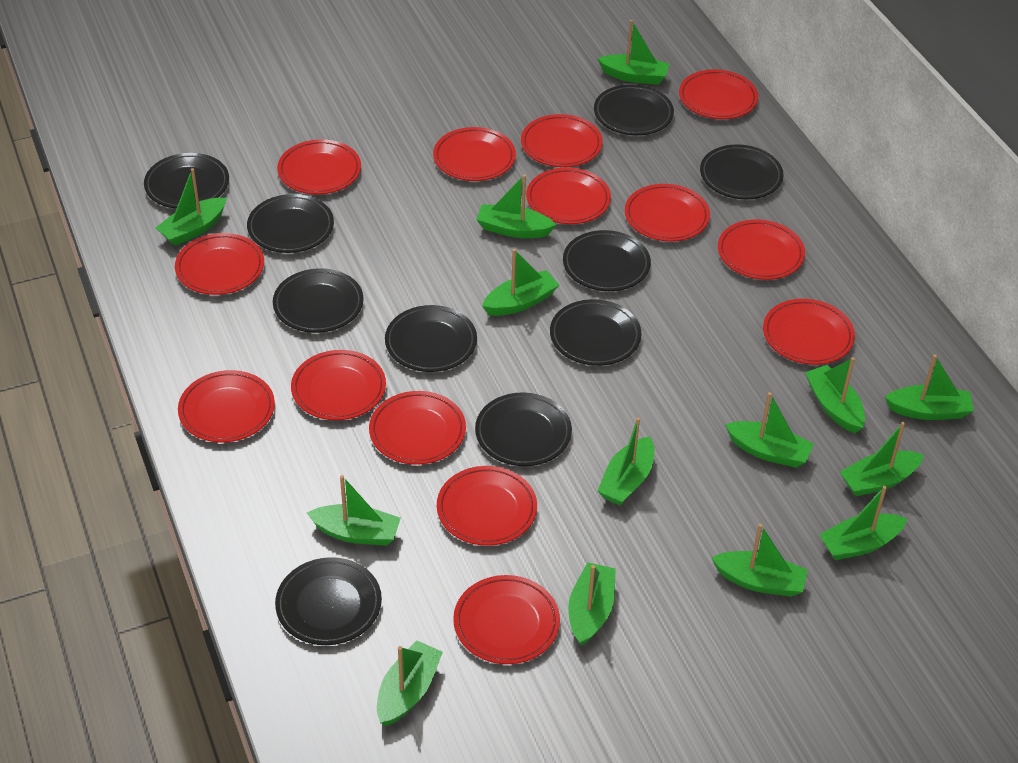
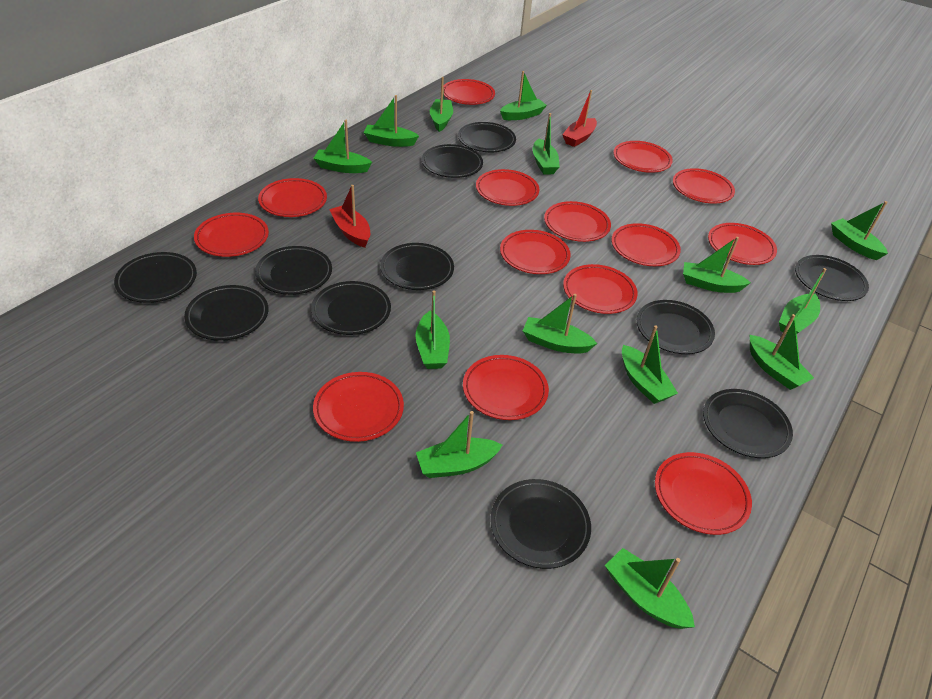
black plate: 10 -> 11
red boat: 0 -> 2

